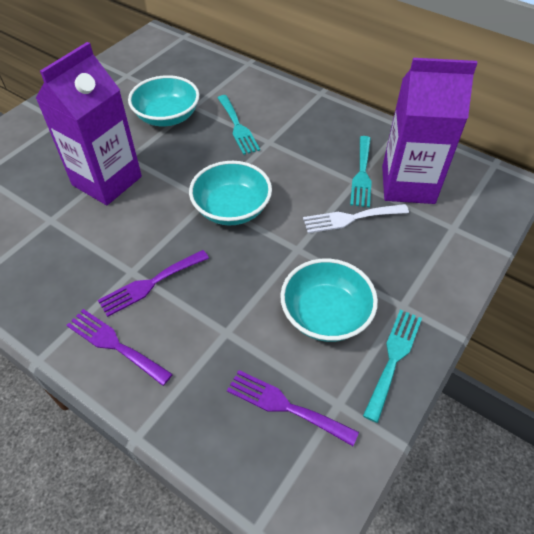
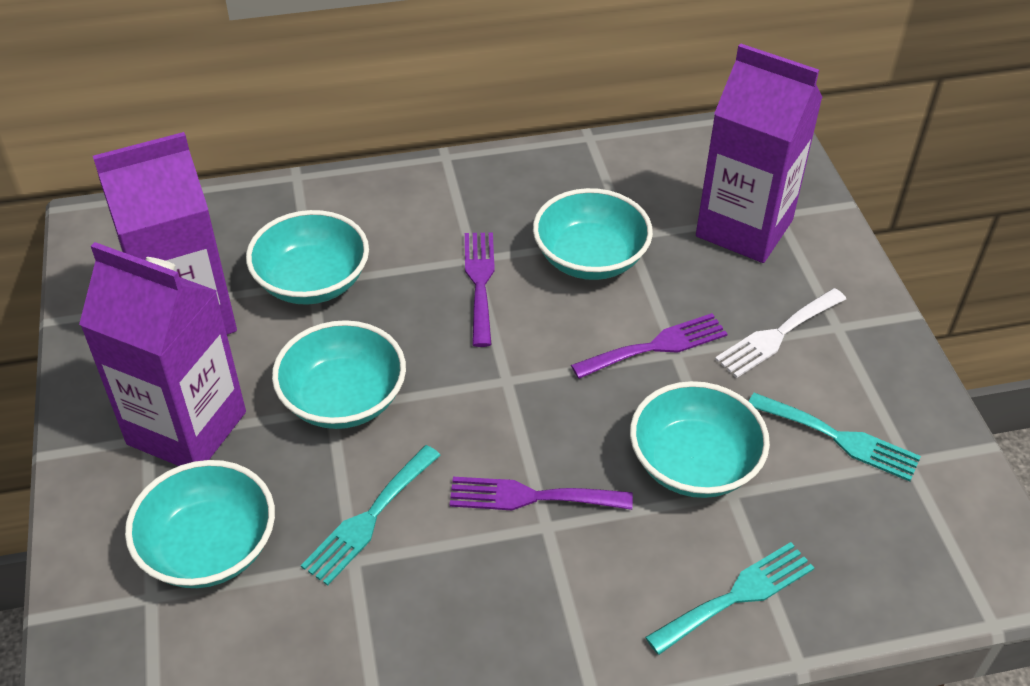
purple carton: 2 -> 3
turquoise bowl: 3 -> 5

